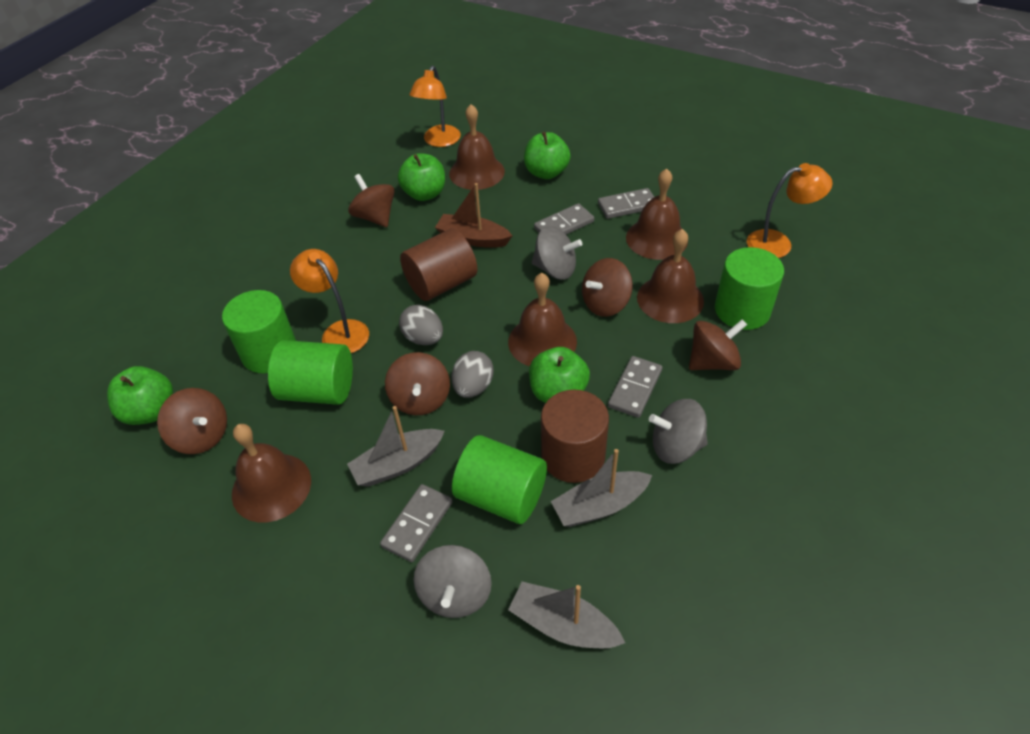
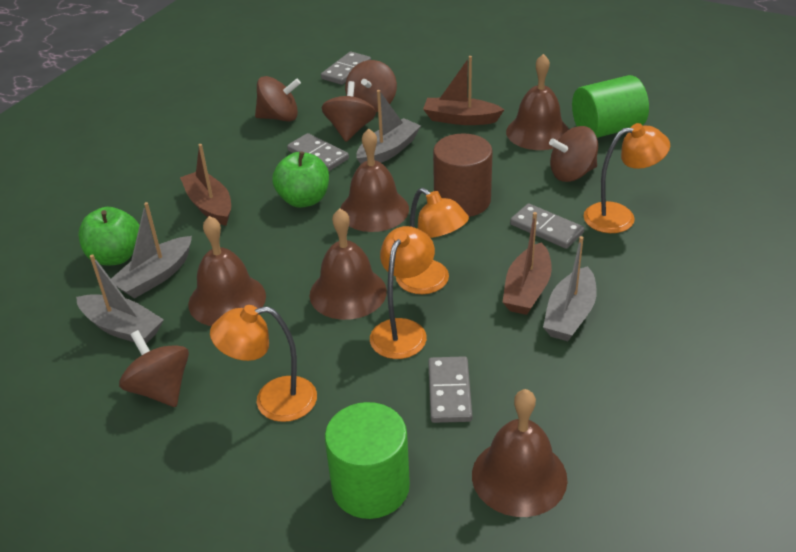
brown boat: 1 -> 3
brown cylinder: 2 -> 1
green apple: 4 -> 2
green cylinder: 4 -> 2
grey boat: 3 -> 4
grey egg: 2 -> 0
grey spinning top: 3 -> 0
orange lamp: 3 -> 4

